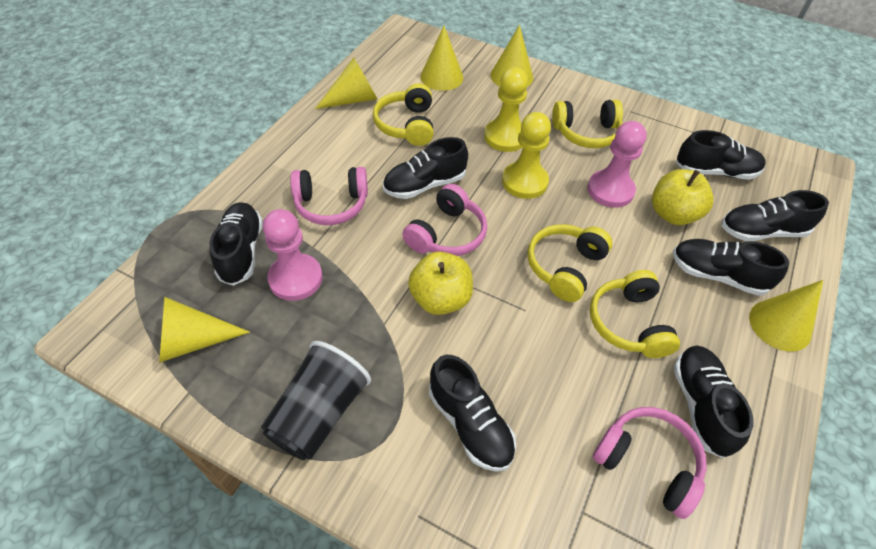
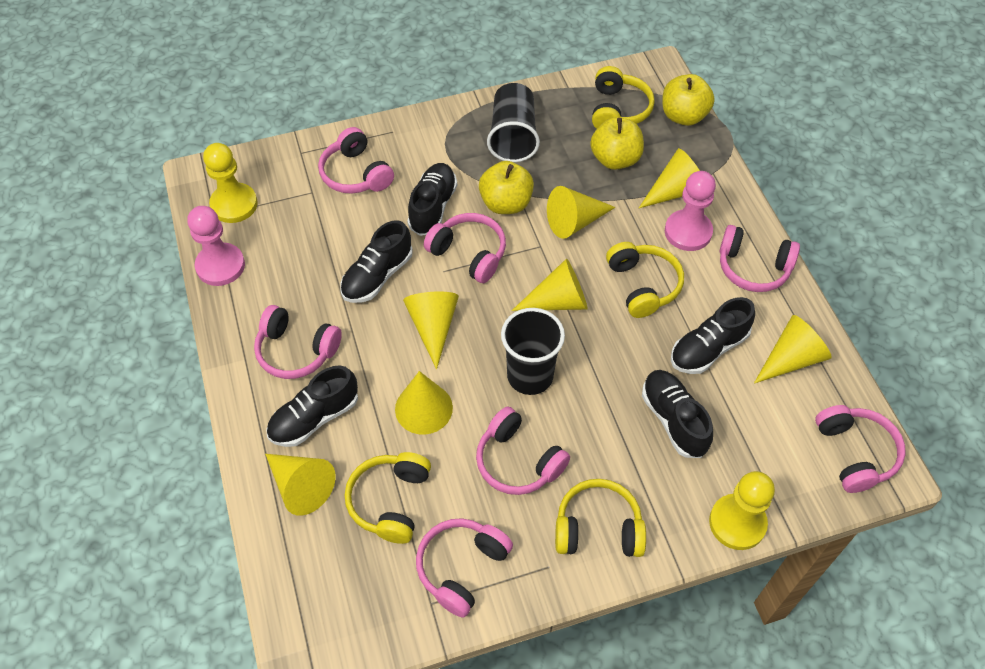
black cup: 1 -> 2
black shoe: 7 -> 5
pink headphones: 3 -> 7
yellow apple: 2 -> 3
yellow cone: 5 -> 7

